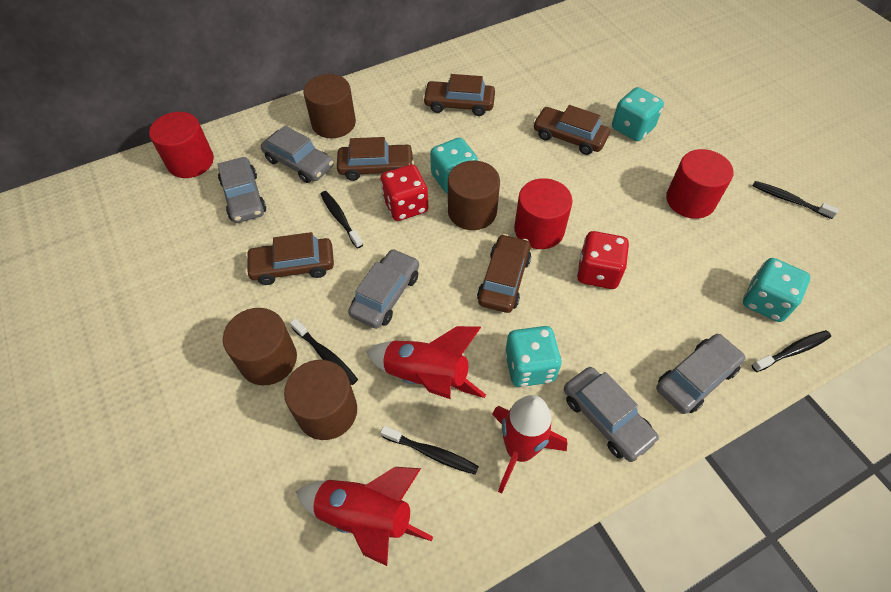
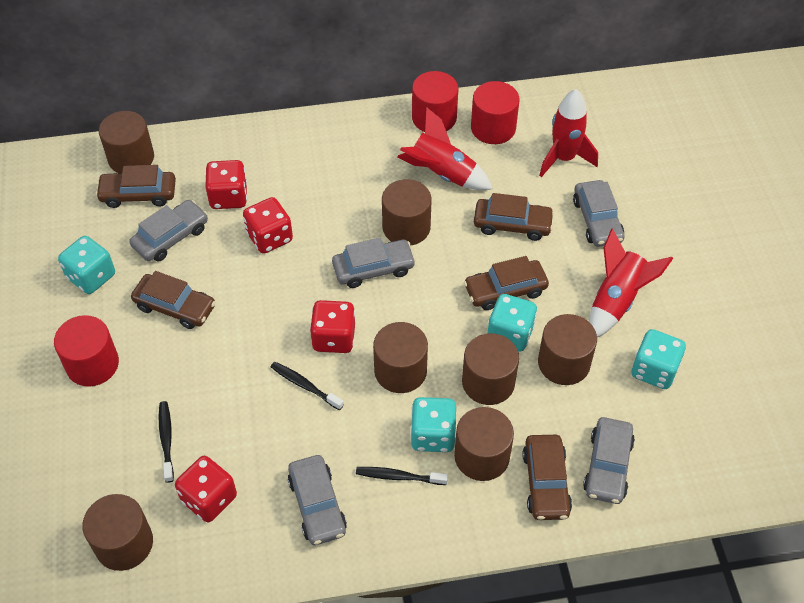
black toothbrush: 5 -> 3
brown cylinder: 4 -> 7
red dice: 2 -> 4

